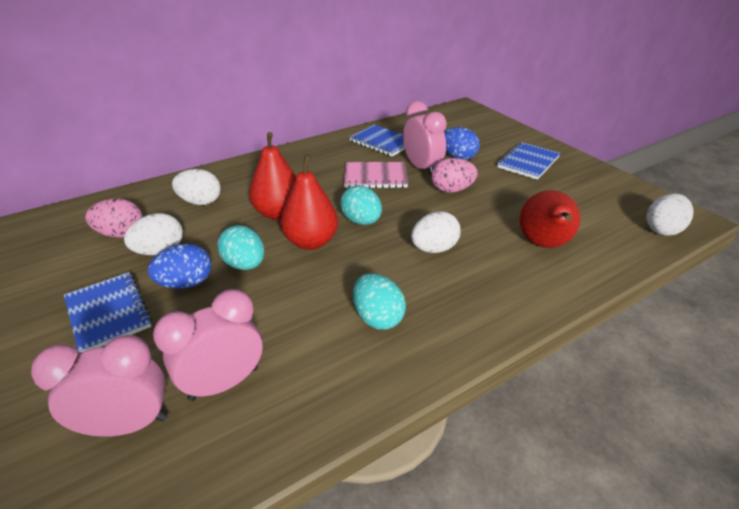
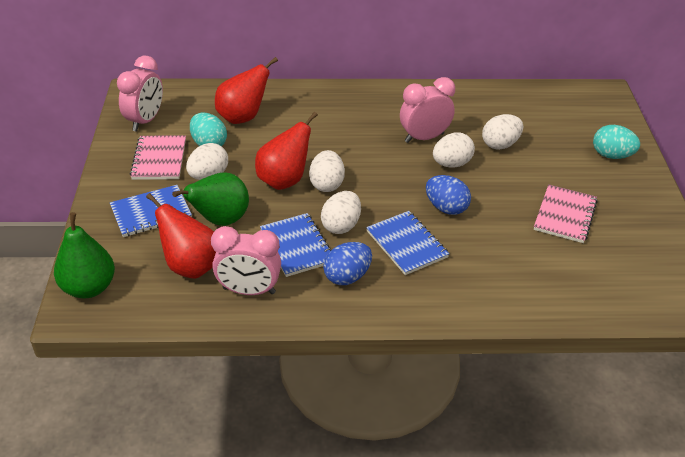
green pear: 0 -> 2
pink egg: 2 -> 0
pink notebook: 1 -> 2
turquoise egg: 3 -> 2
white egg: 4 -> 5

